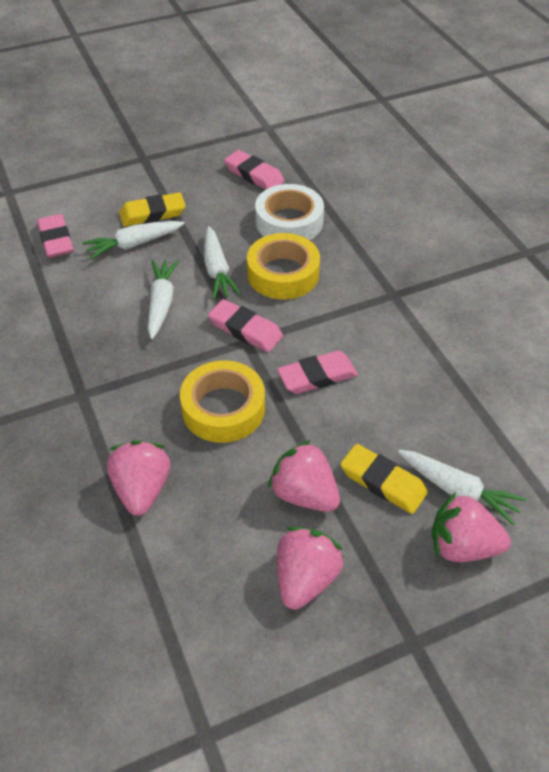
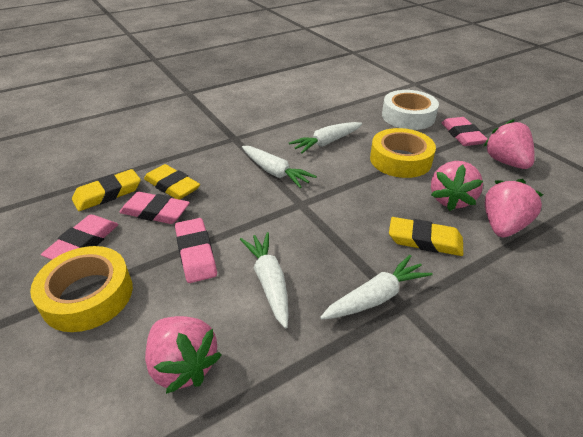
yellow eraser: 2 -> 3

